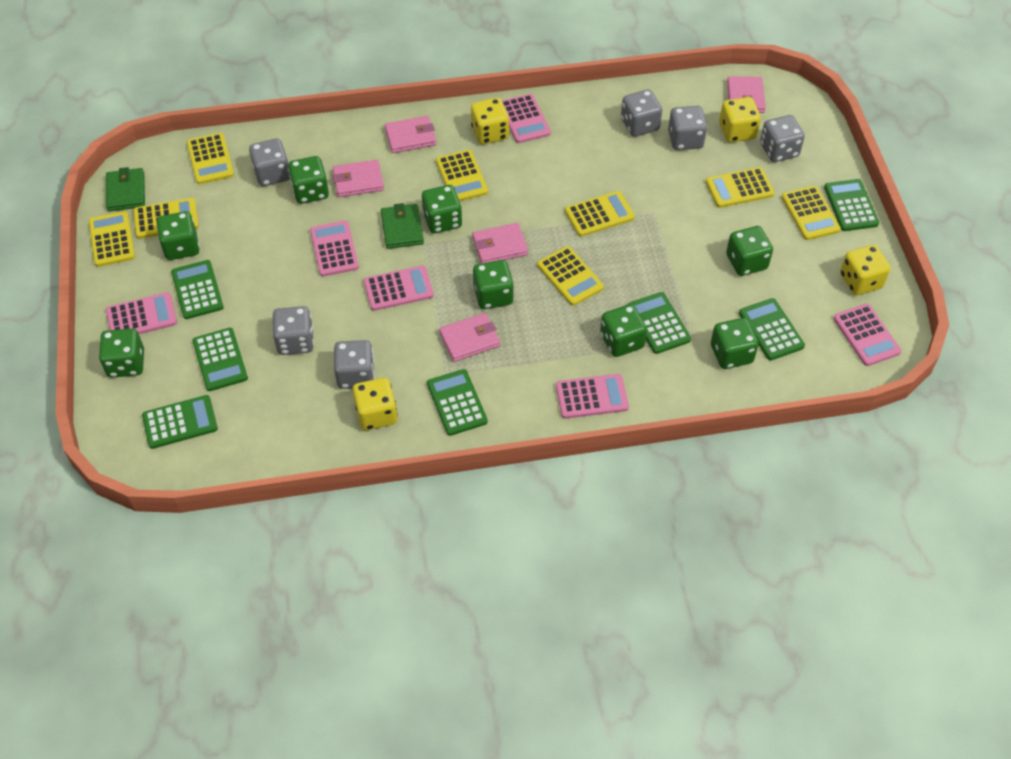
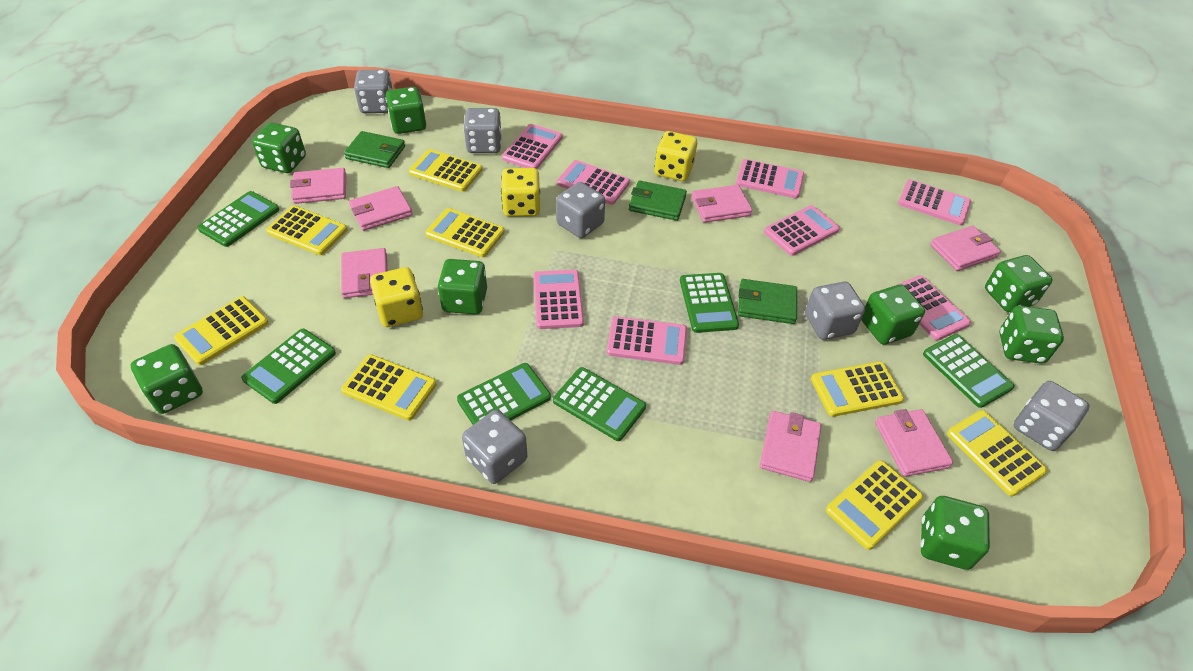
green calculator: 7 -> 6
green wallet: 2 -> 3
pink calculator: 6 -> 8
pink wallet: 5 -> 7
yellow dice: 4 -> 3

